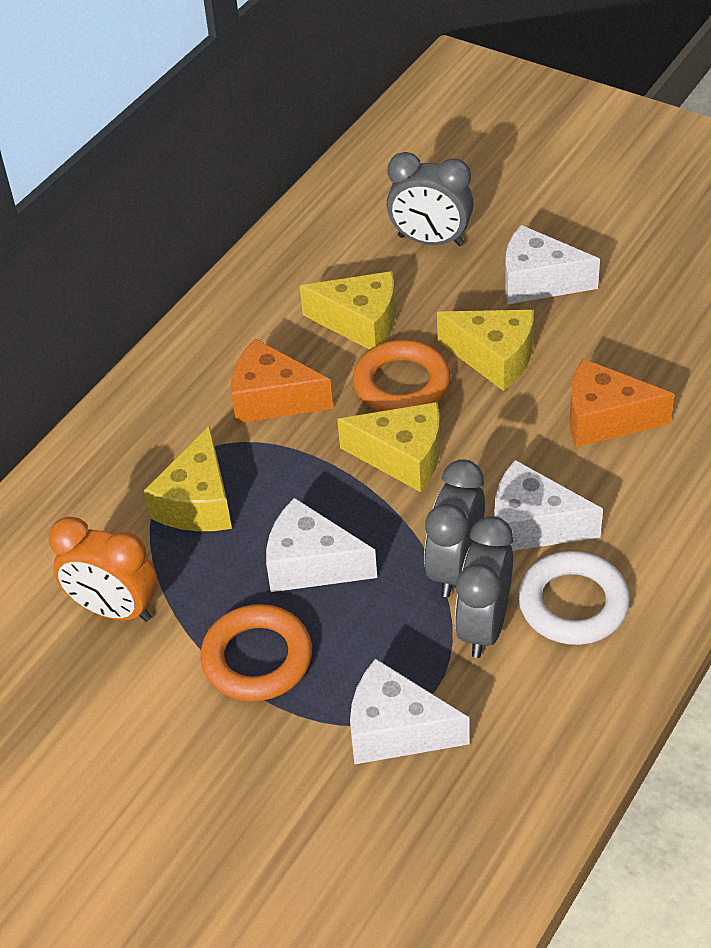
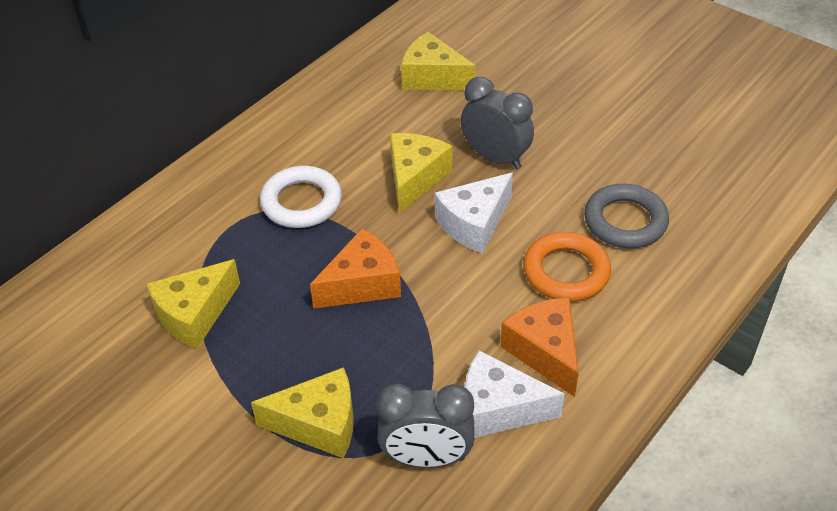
grey clock: 3 -> 2
grey ring: 0 -> 1
orange clock: 1 -> 0
orange ring: 2 -> 1
white cheese: 4 -> 2

